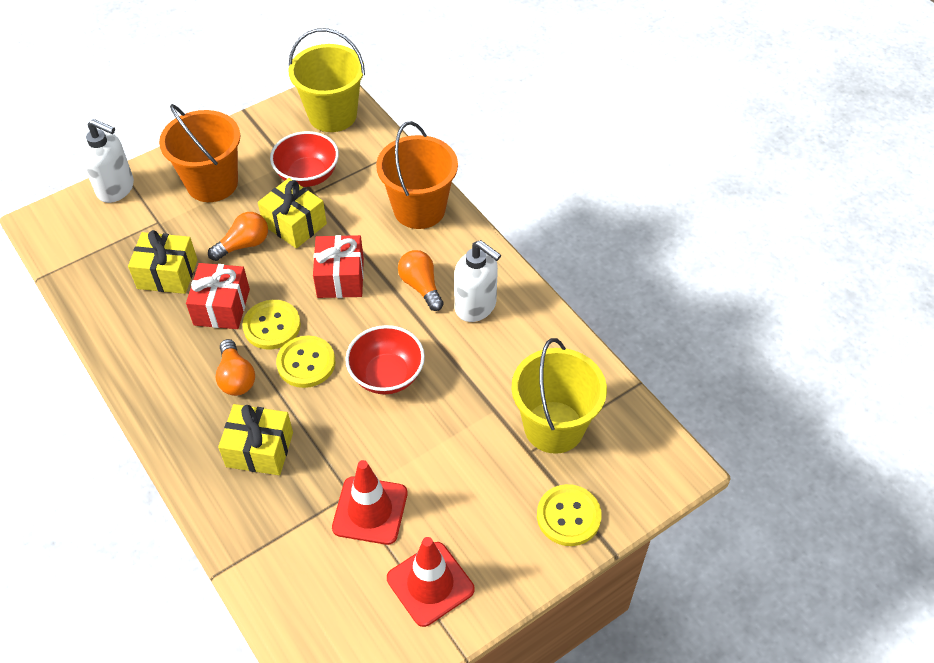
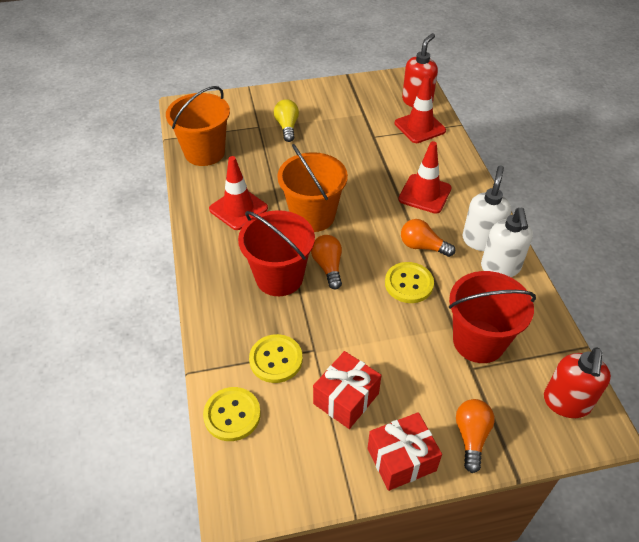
red bowl: 2 -> 0
red bucket: 0 -> 2
red soap dispenser: 0 -> 2
red traffic cone: 2 -> 3
yellow bucket: 2 -> 0
yellow gift: 3 -> 0
yellow light bulb: 0 -> 1

